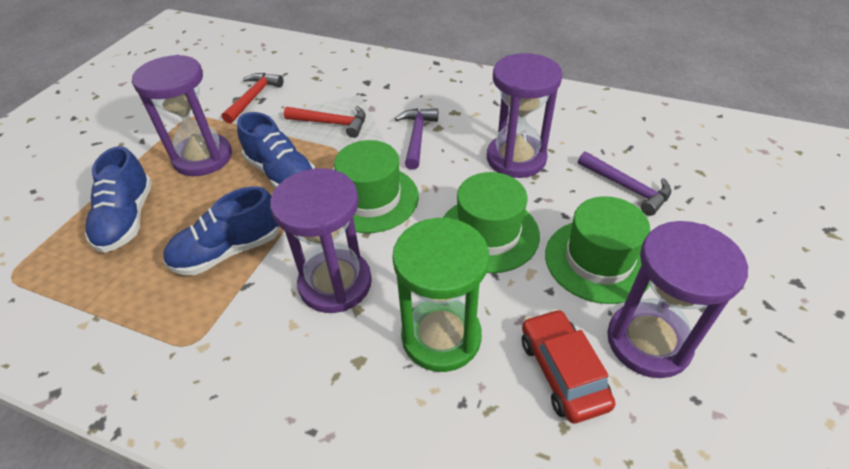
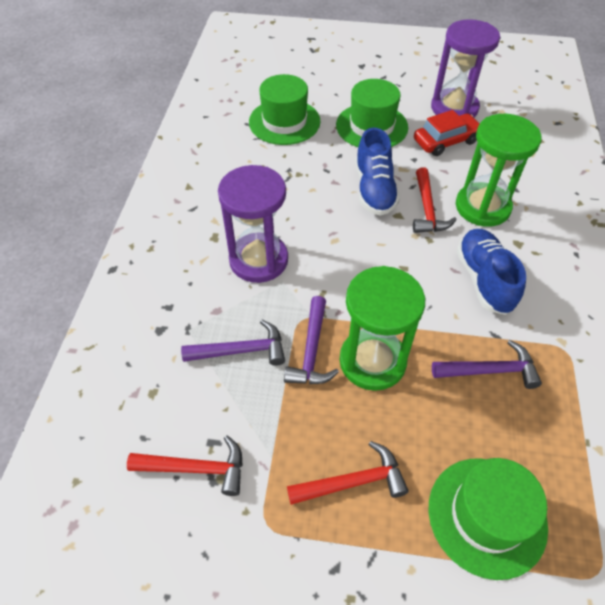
blue shoe: 3 -> 2
green hourglass: 1 -> 2
purple hammer: 2 -> 3
purple hourglass: 4 -> 2
red hammer: 2 -> 3

